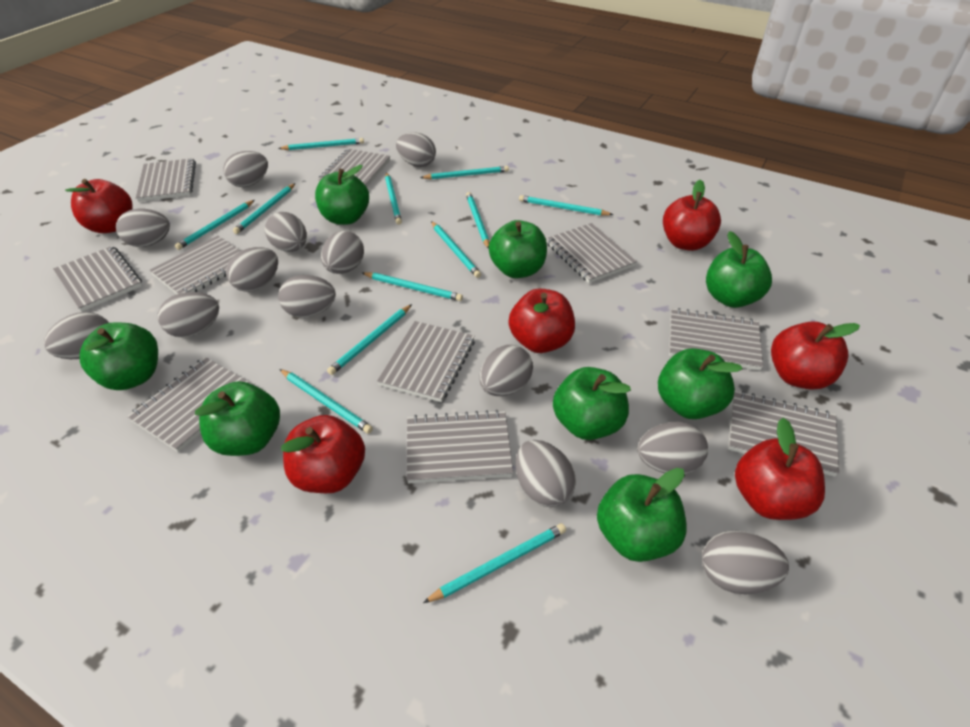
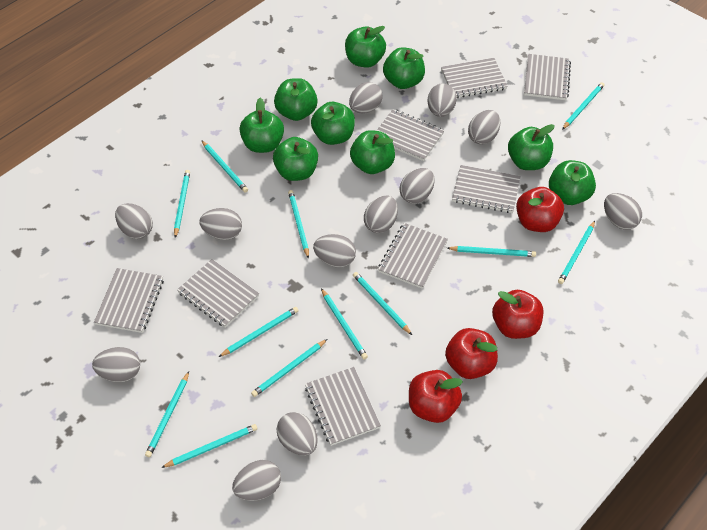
green apple: 8 -> 9
grey egg: 13 -> 12
grey notebook: 10 -> 8
red apple: 6 -> 4

